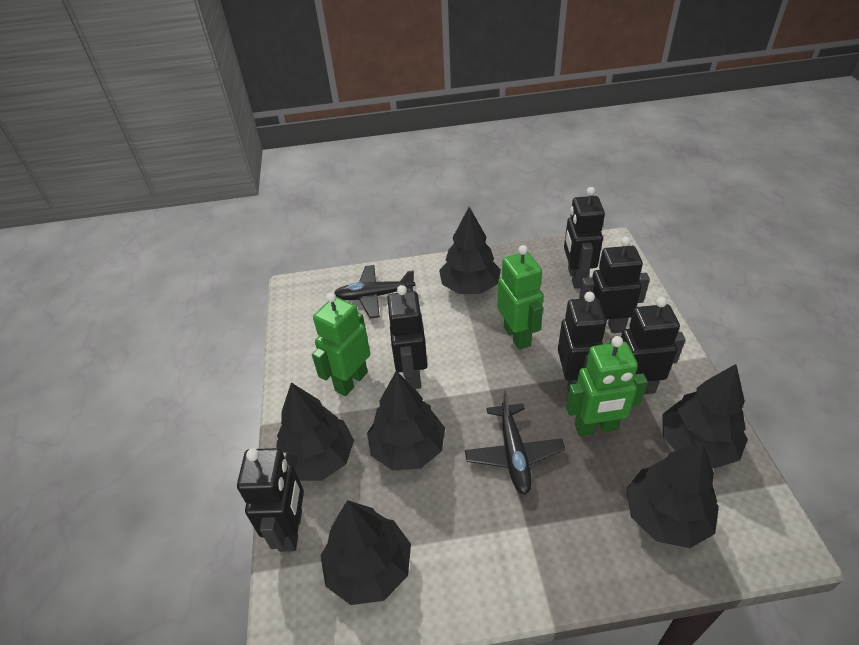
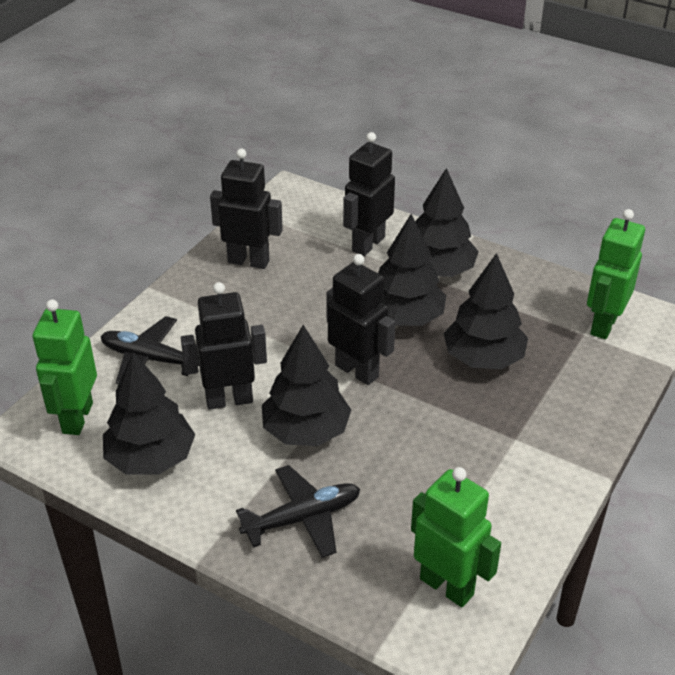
black robot: 6 -> 4
black tree: 6 -> 5

